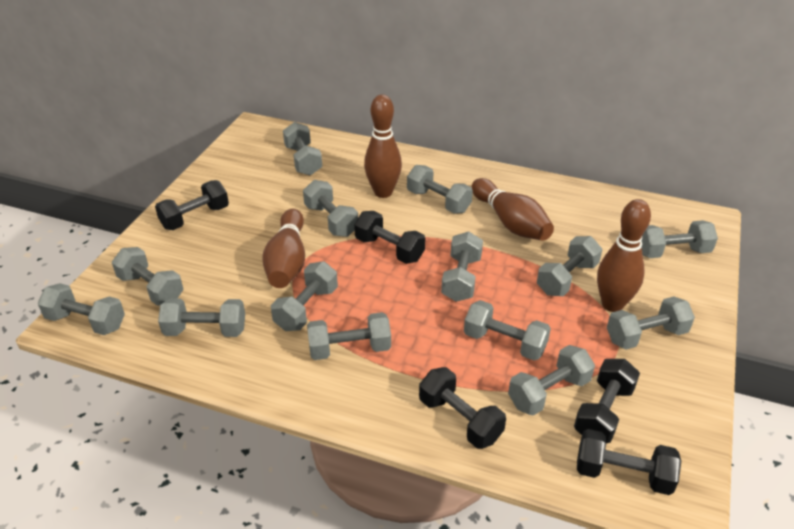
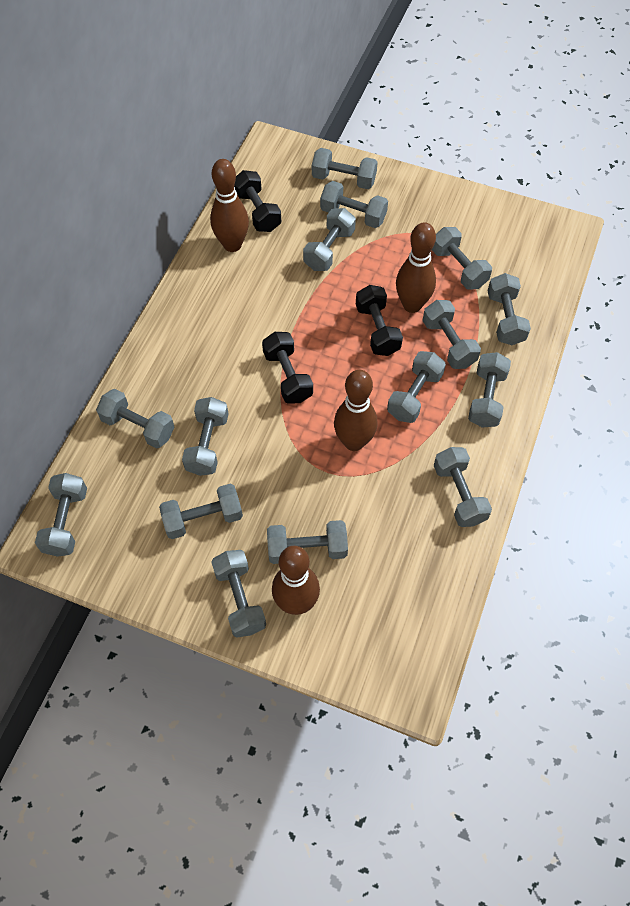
black dumbbell: 5 -> 3
grey dumbbell: 14 -> 15

